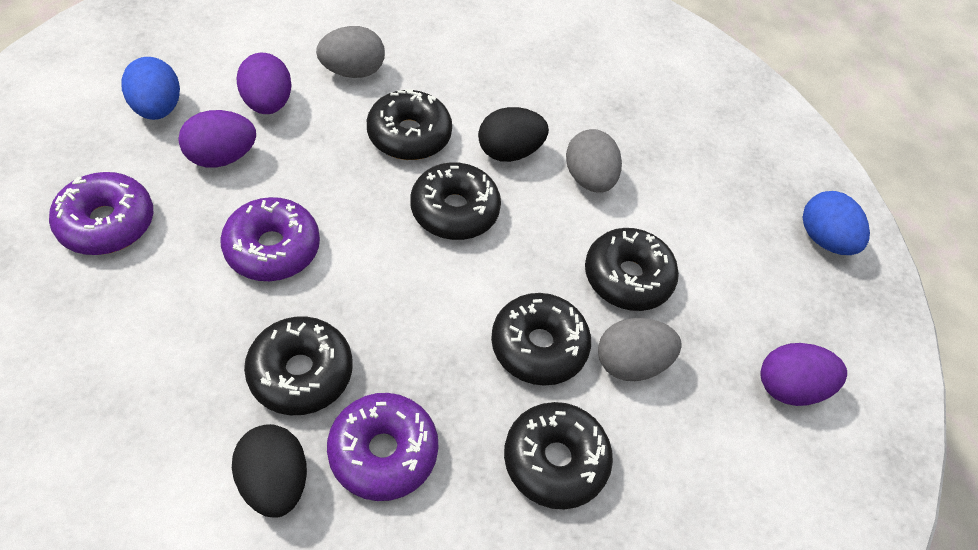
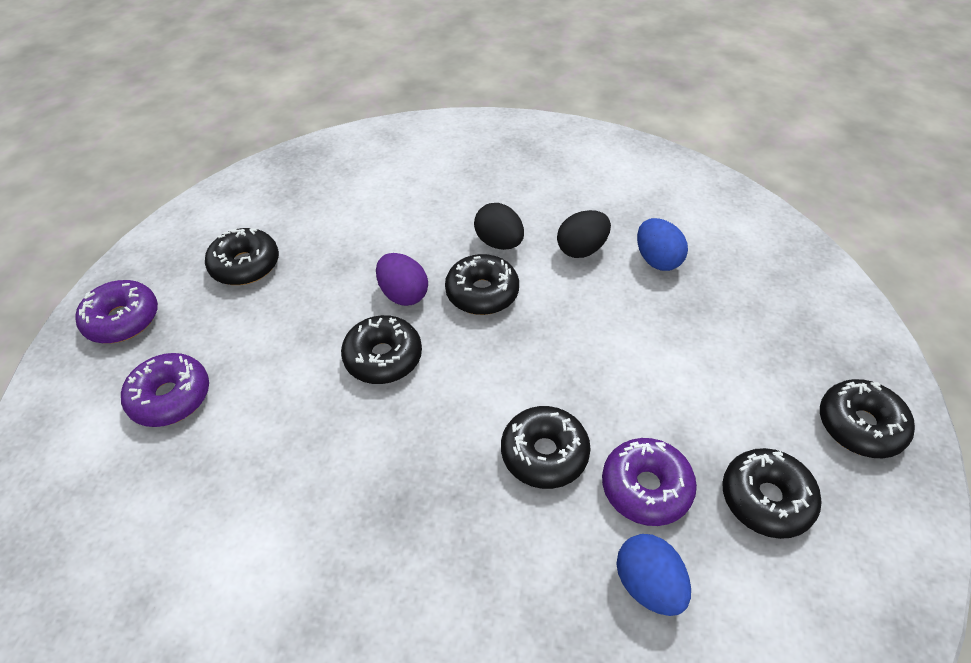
grey egg: 3 -> 0
purple egg: 3 -> 1

